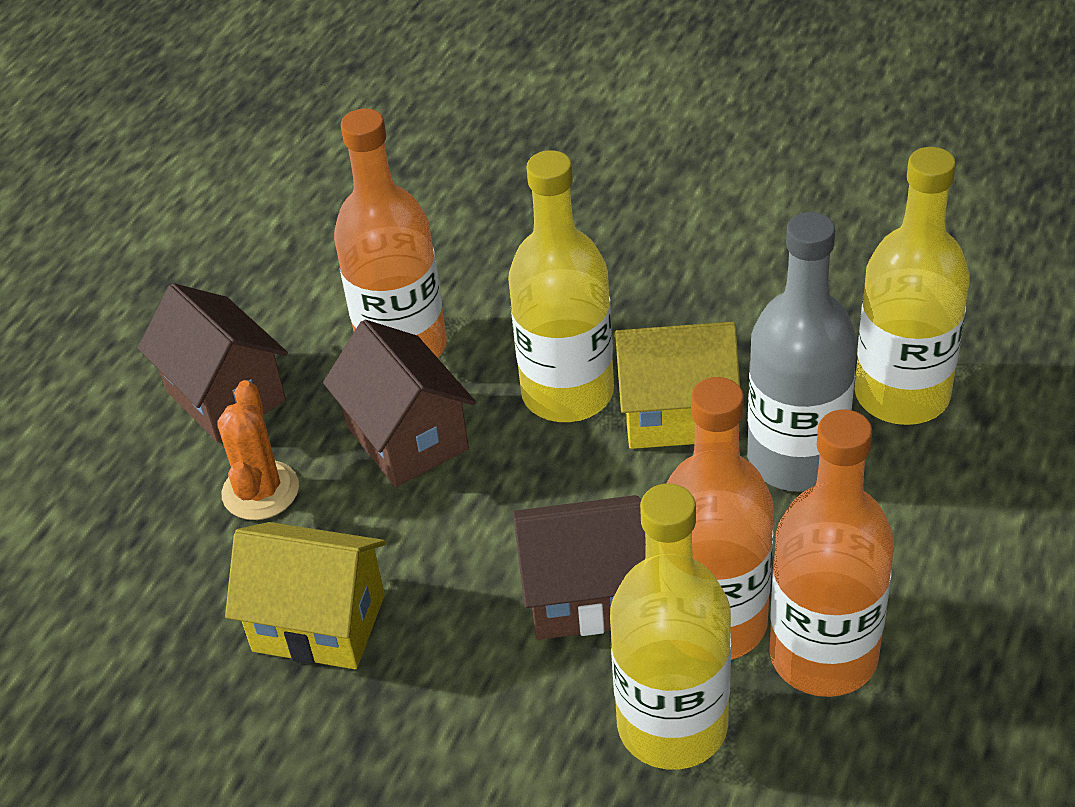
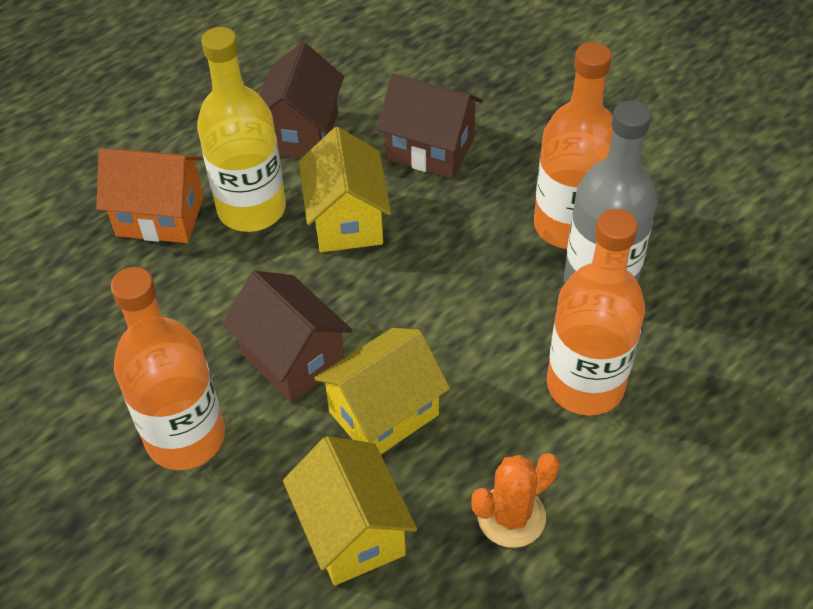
orange house: 0 -> 1
yellow bottle: 3 -> 1
yellow house: 2 -> 3

